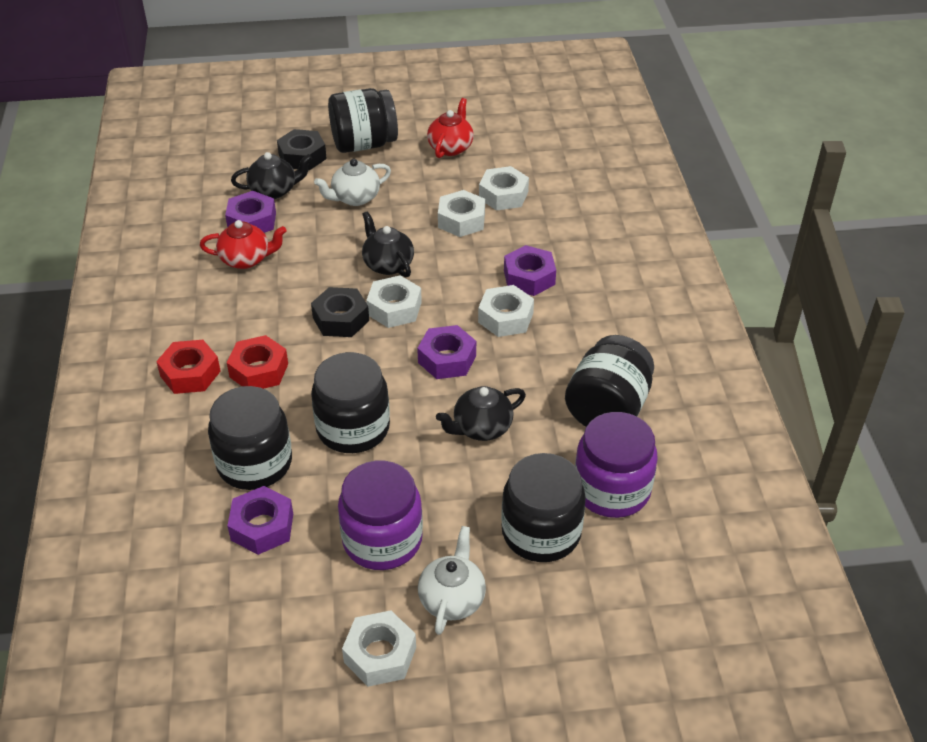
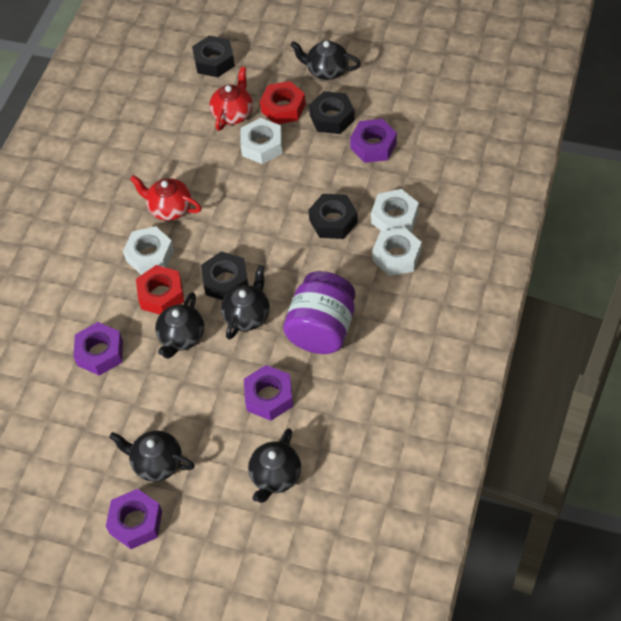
black jar: 5 -> 0
black nut: 2 -> 4
black teapot: 3 -> 5
purple jar: 2 -> 1
white nut: 5 -> 4
white teapot: 2 -> 0

